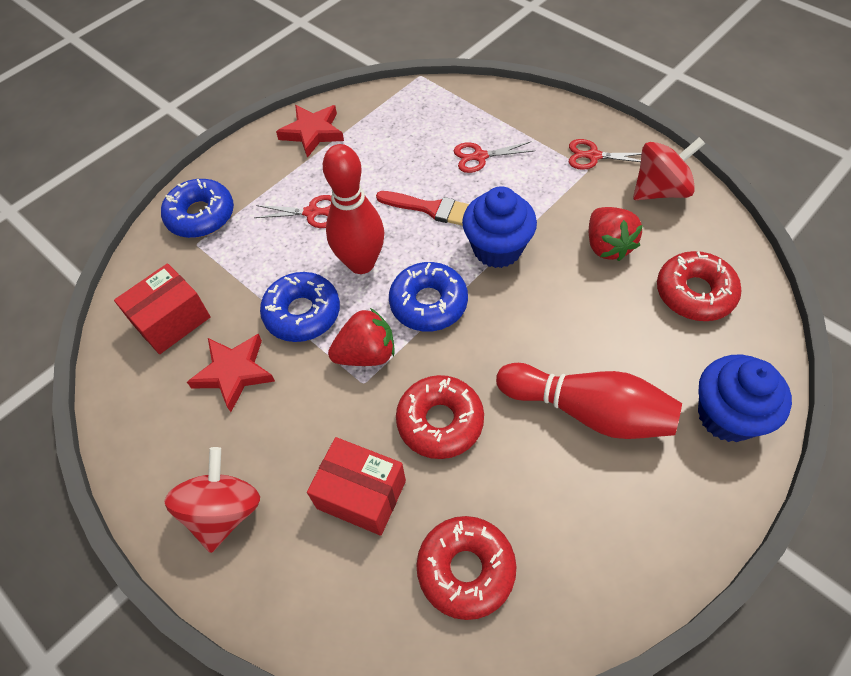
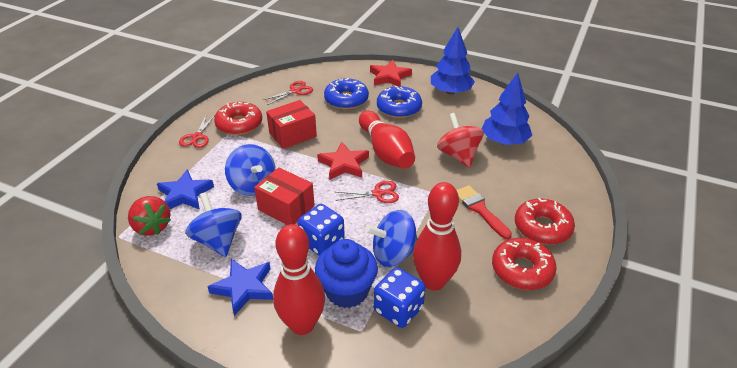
blue cupcake: 2 -> 1
blue dice: 0 -> 2
blue donut: 3 -> 2
blue spinning top: 0 -> 3
blue star: 0 -> 2
blue tree: 0 -> 2
red bowling pin: 2 -> 3
red spinning top: 2 -> 1
red strawberry: 2 -> 1

